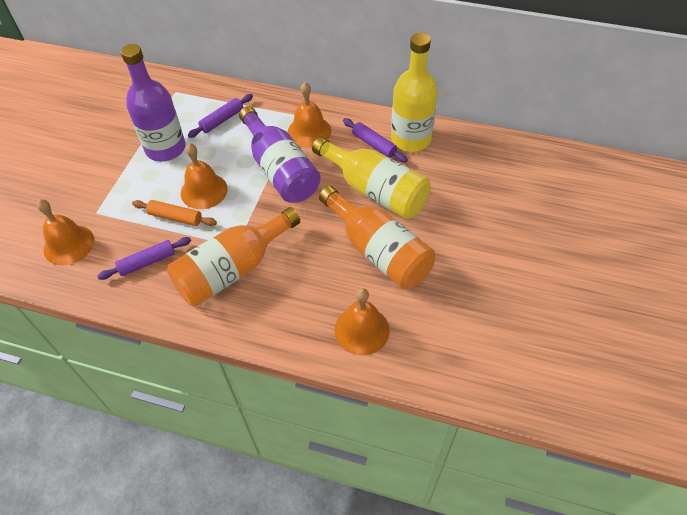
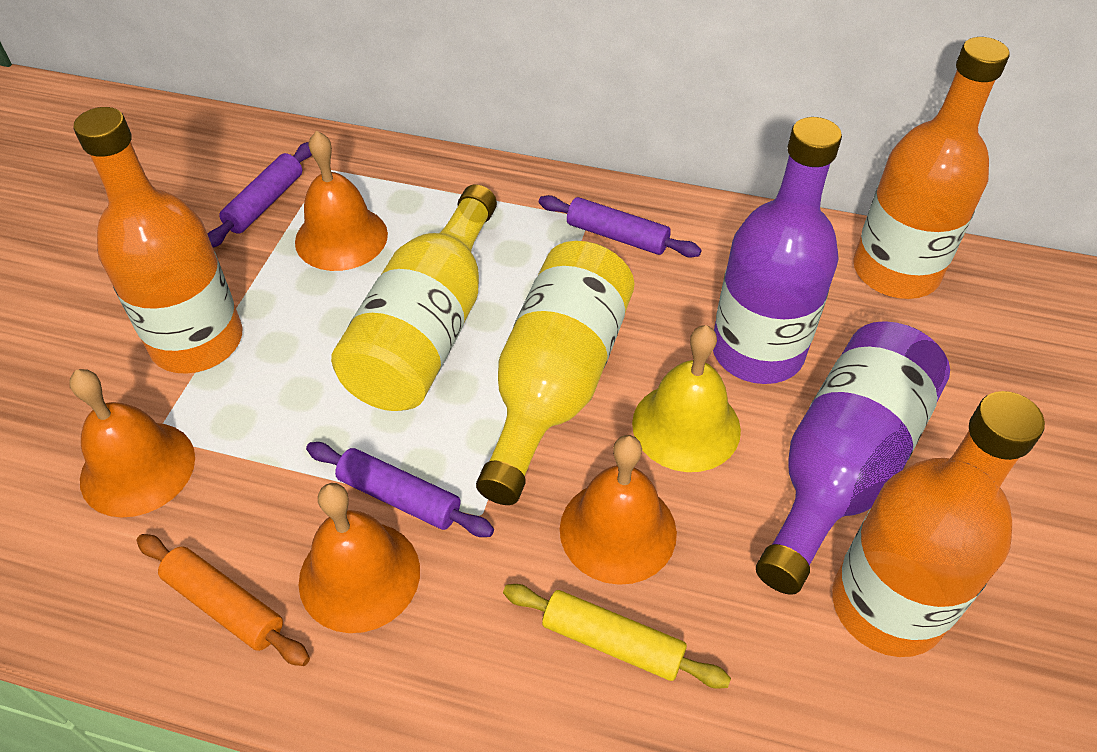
orange bottle: 2 -> 3
yellow bell: 0 -> 1
yellow rolling pin: 0 -> 1

